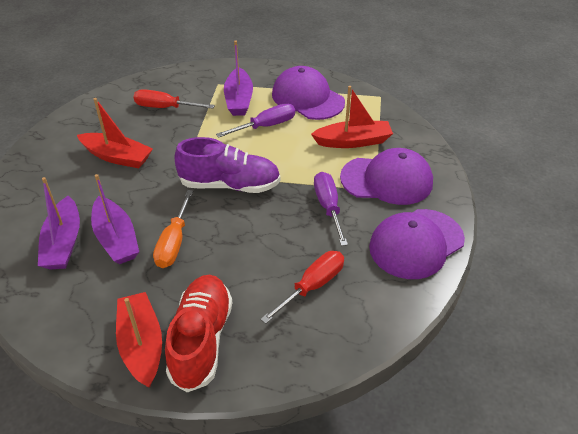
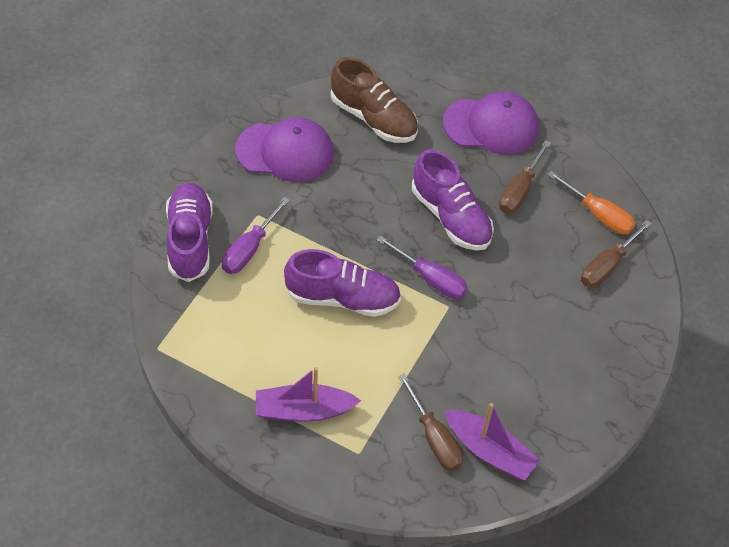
brown screwdriver: 0 -> 3
brown shoe: 0 -> 1
purple boat: 3 -> 2
purple cap: 3 -> 2
purple shoe: 1 -> 3
red boat: 3 -> 0
red screwdriver: 2 -> 0
red shoe: 1 -> 0

